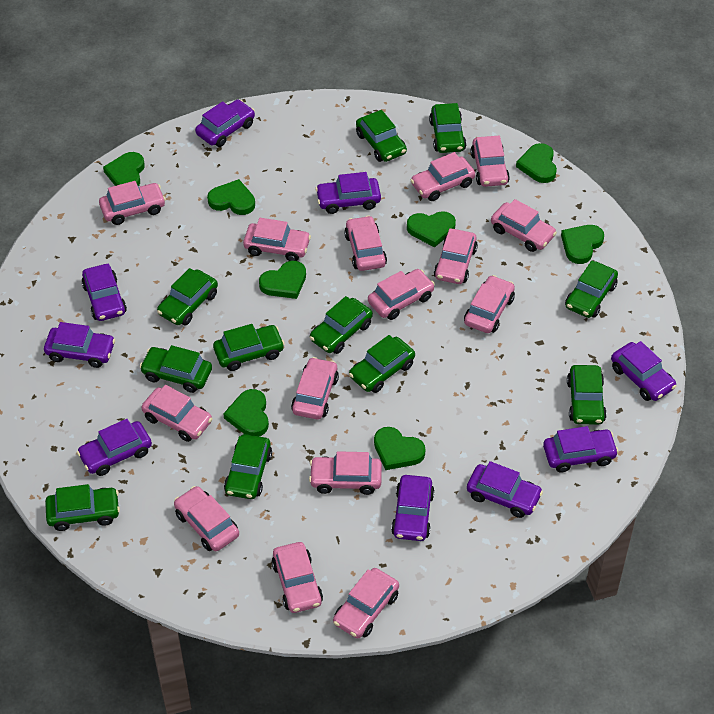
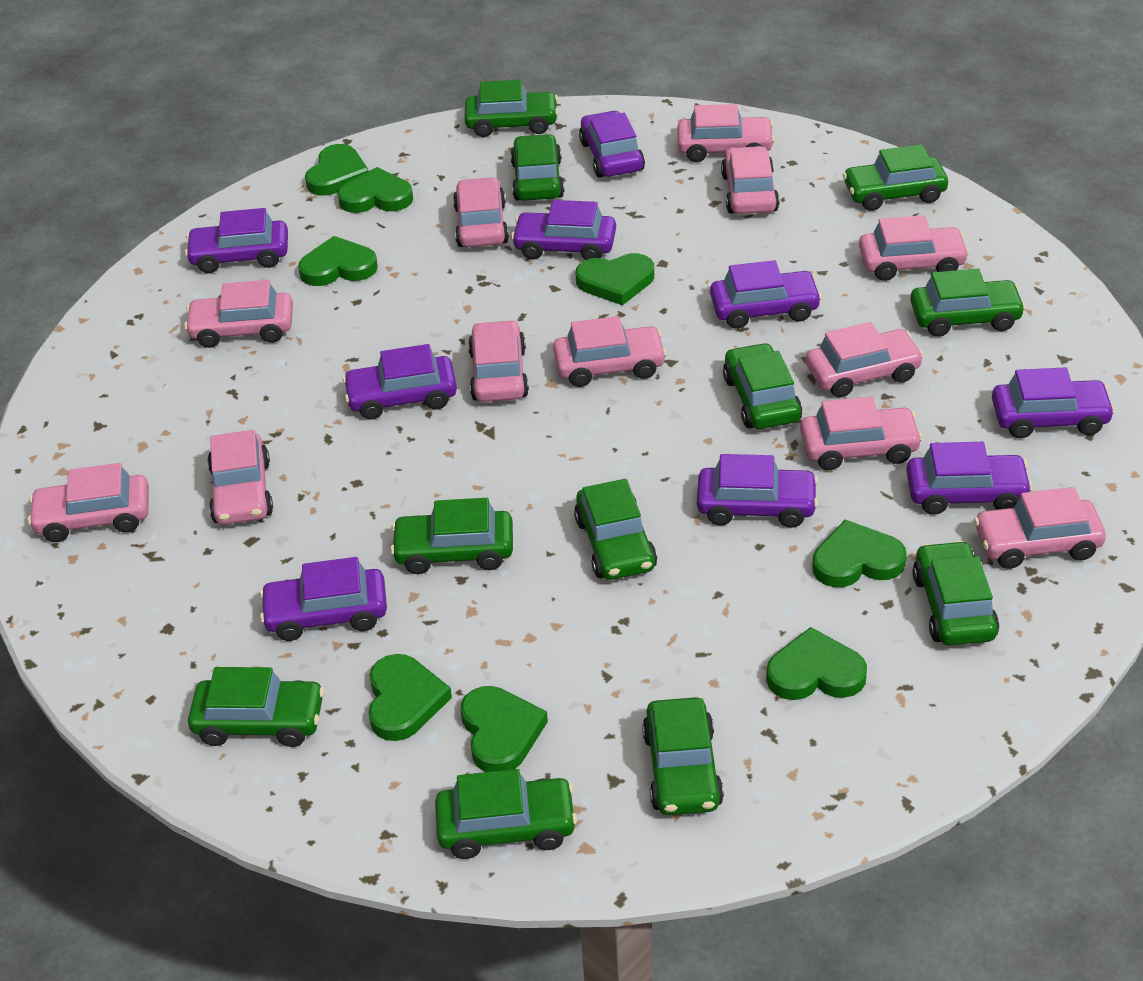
pink car: 15 -> 12

